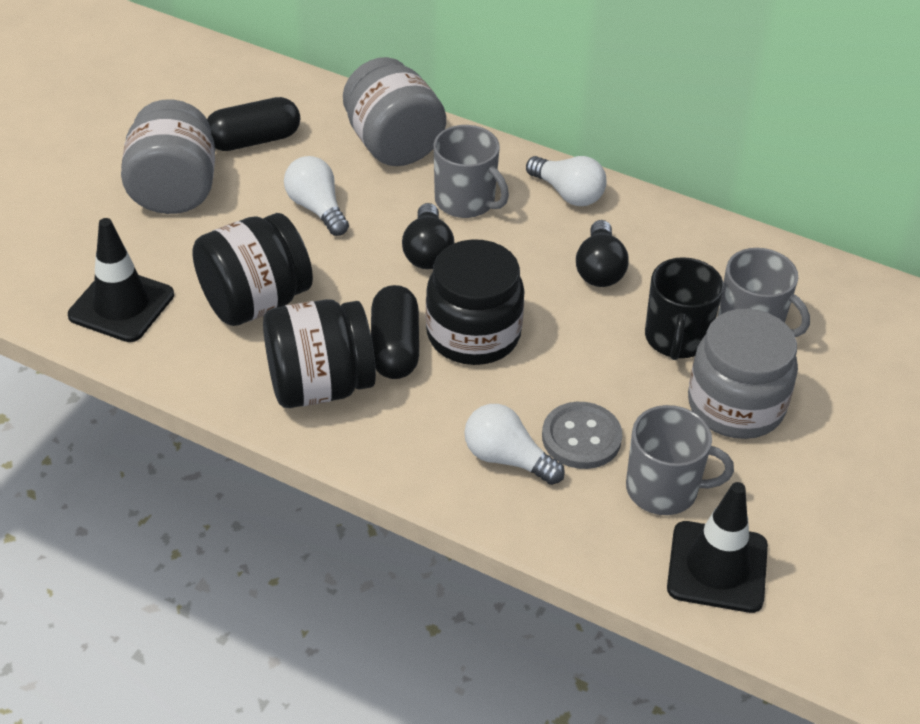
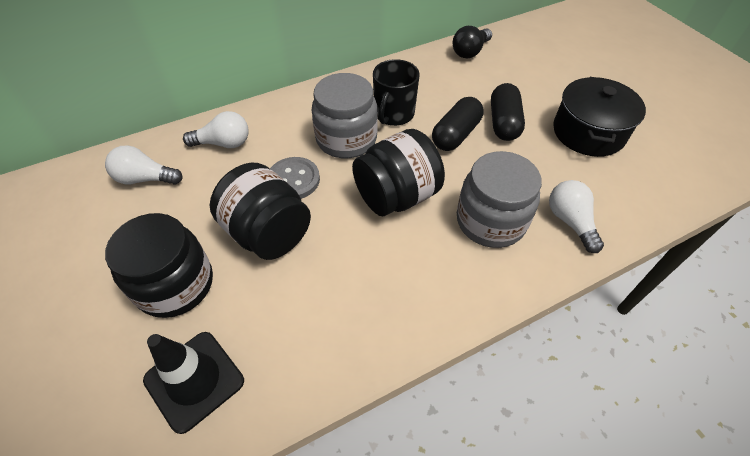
black light bulb: 2 -> 1
black pot: 0 -> 1
black traffic cone: 2 -> 1
grey jar: 3 -> 2
grey mug: 3 -> 0

